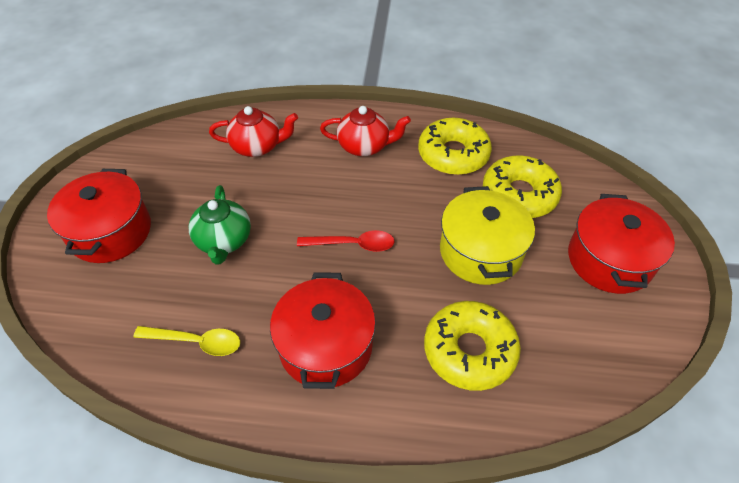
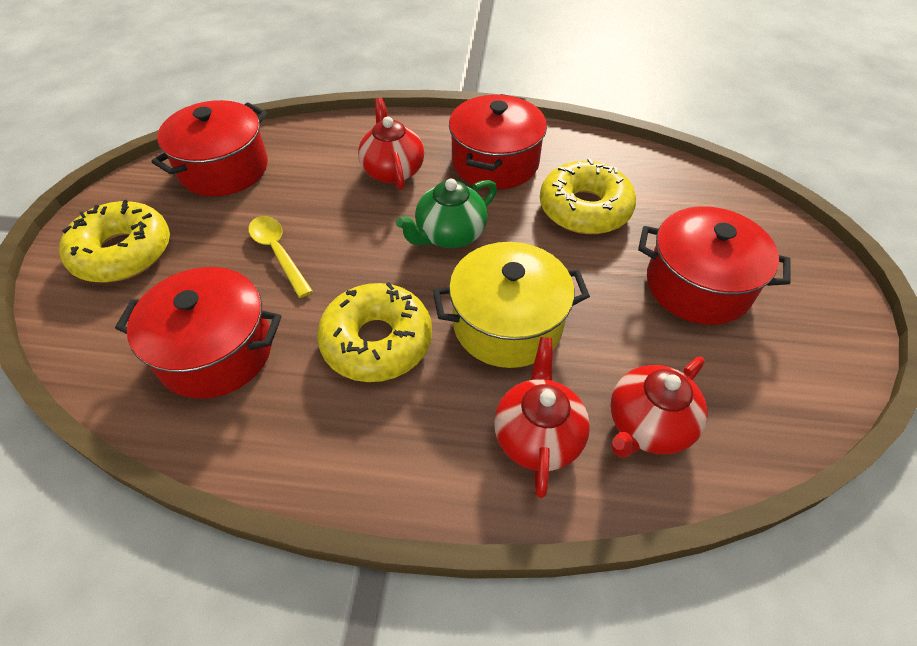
red pot: 3 -> 4
red spoon: 1 -> 0
red teapot: 2 -> 3

